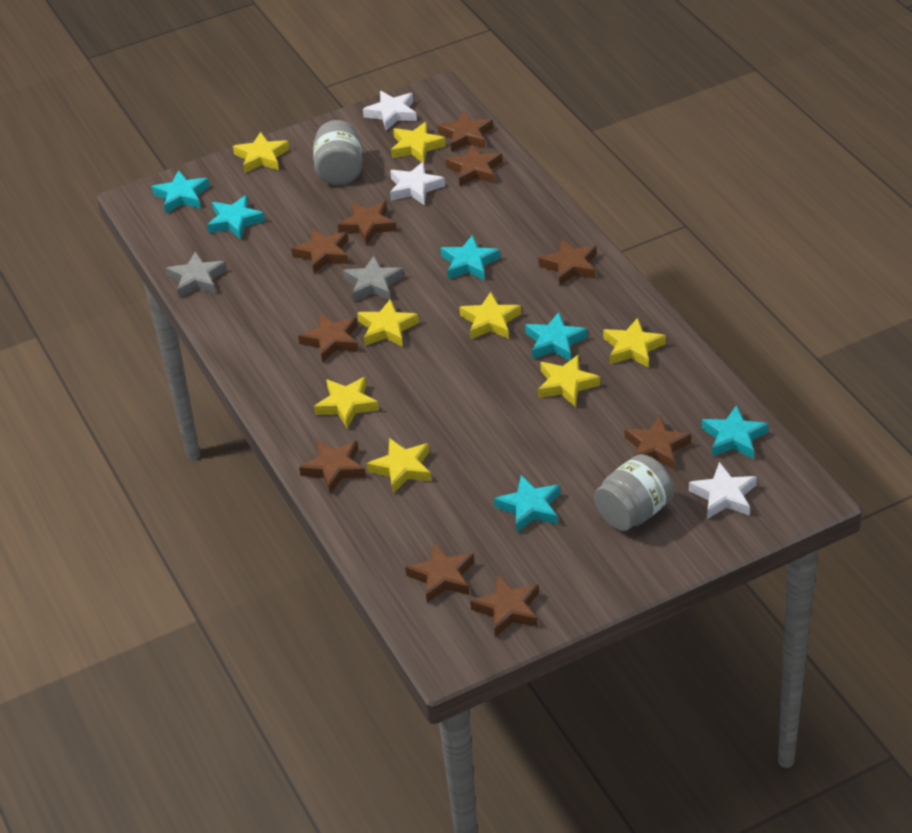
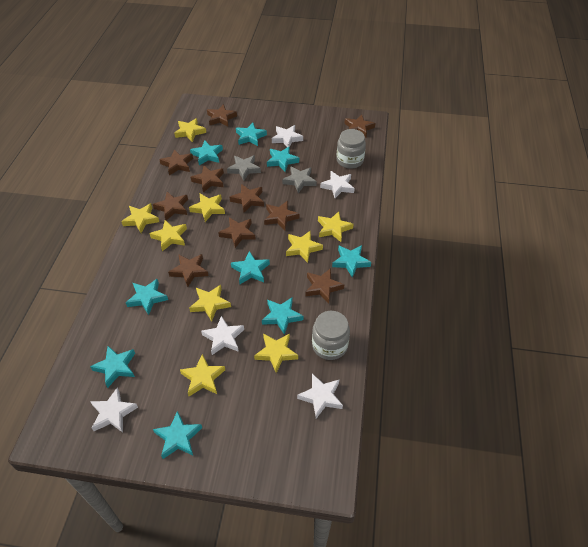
turquoise star: 6 -> 9
white star: 3 -> 5
yellow star: 8 -> 9

